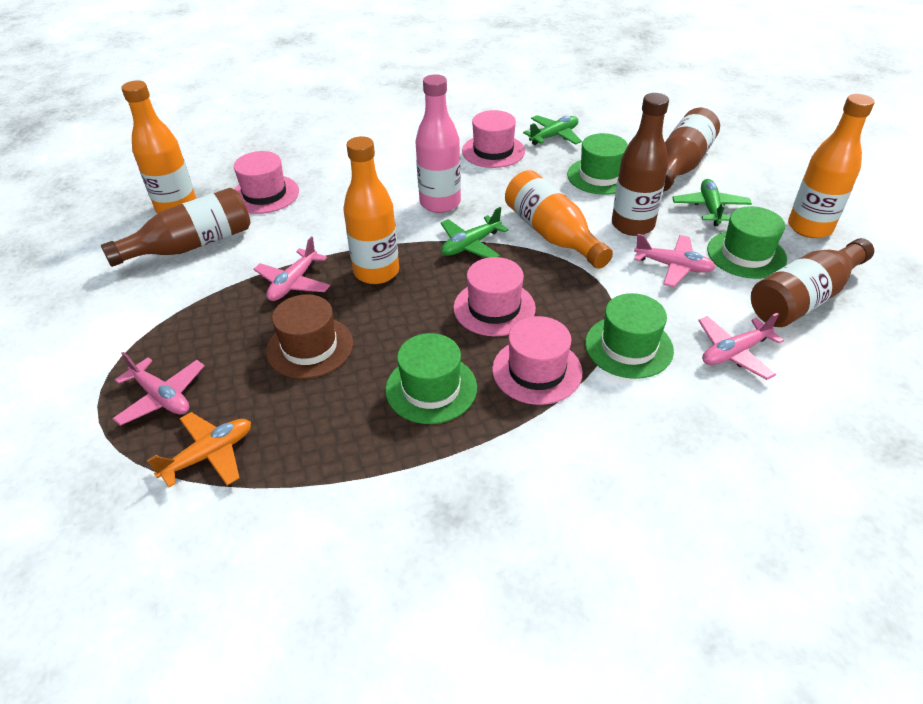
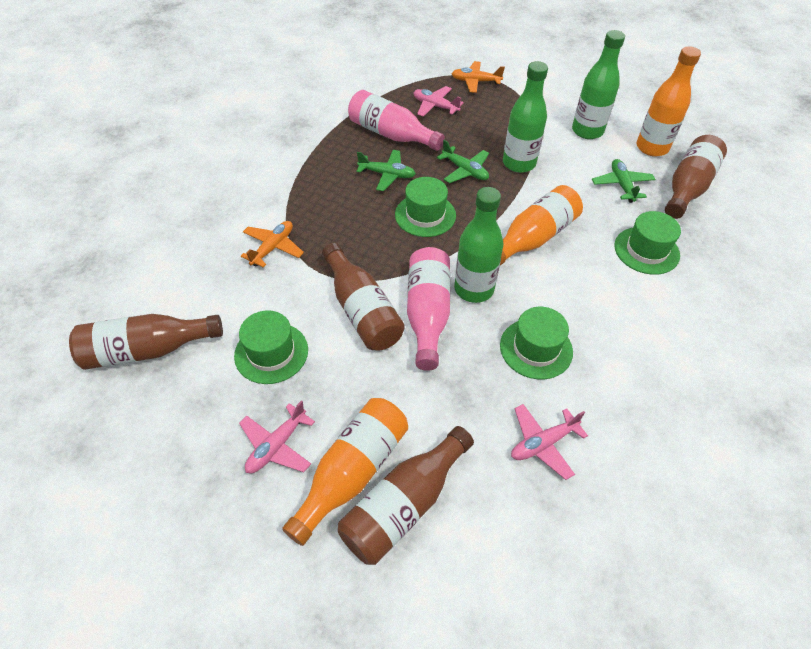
brown hat: 1 -> 0
green bottle: 0 -> 3
orange bottle: 4 -> 3
orange plane: 1 -> 2
pink bottle: 1 -> 2
pink hat: 4 -> 0
pink plane: 4 -> 3

